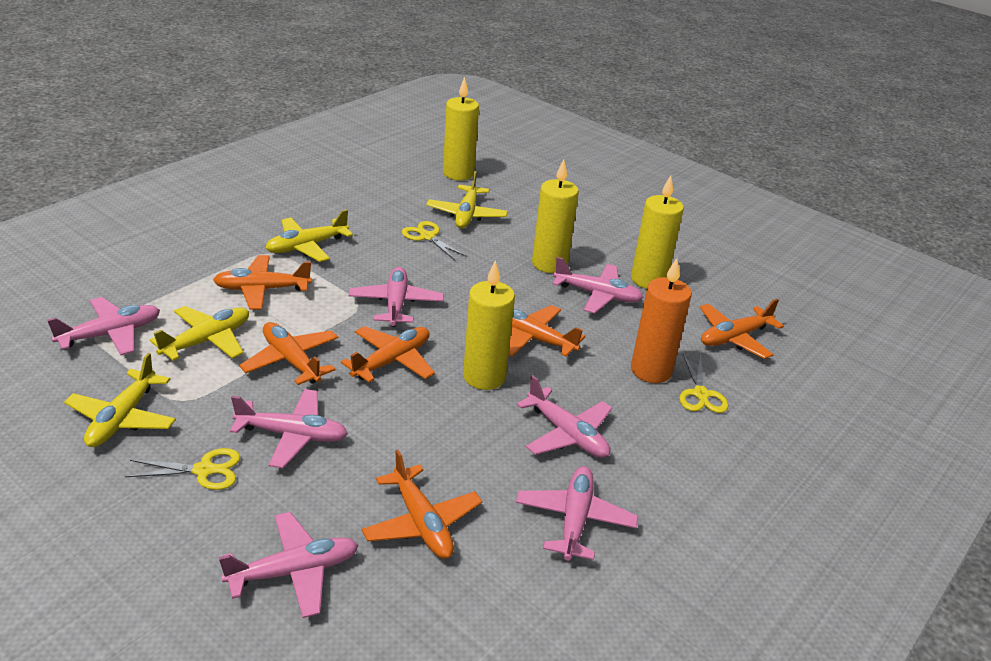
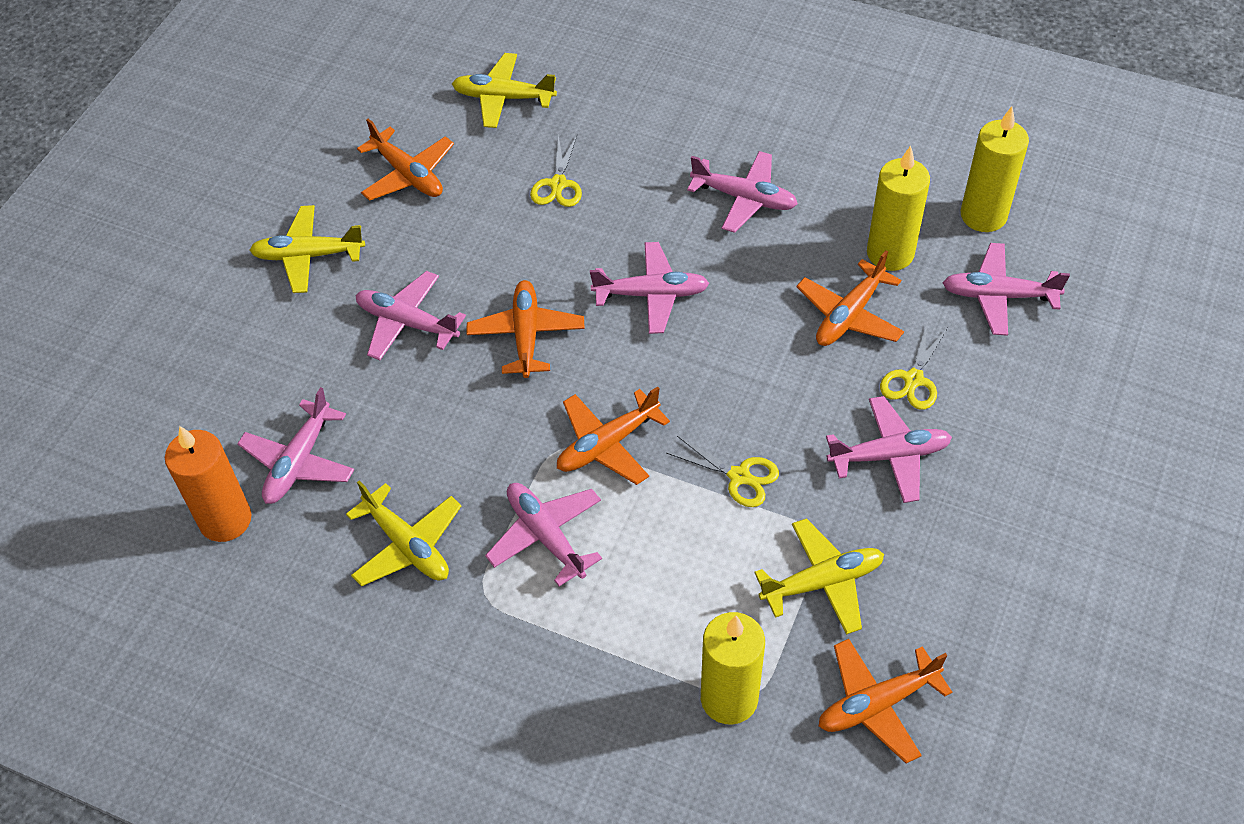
orange plane: 6 -> 5
yellow candle: 4 -> 3

